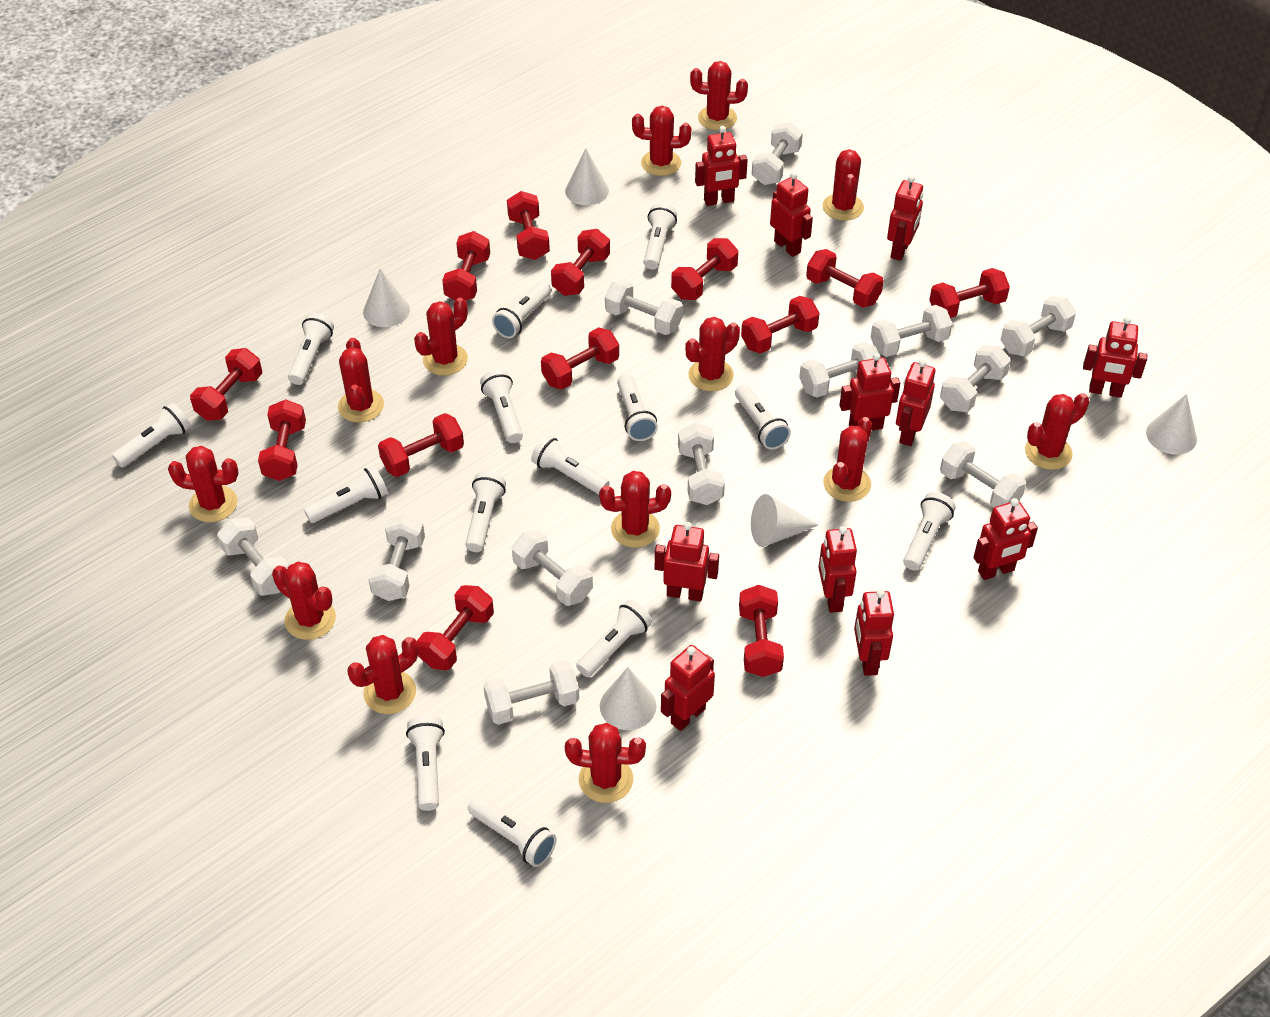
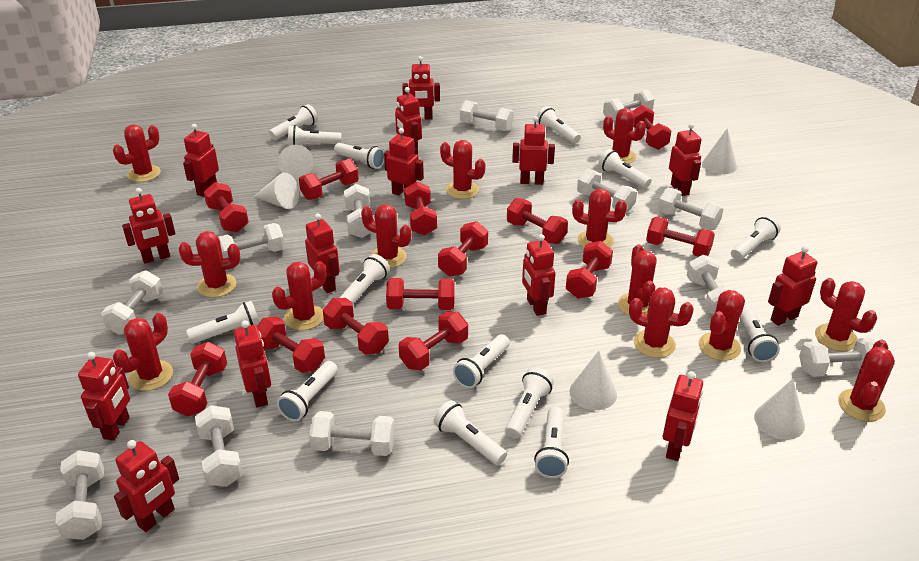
red robot: 11 -> 14

